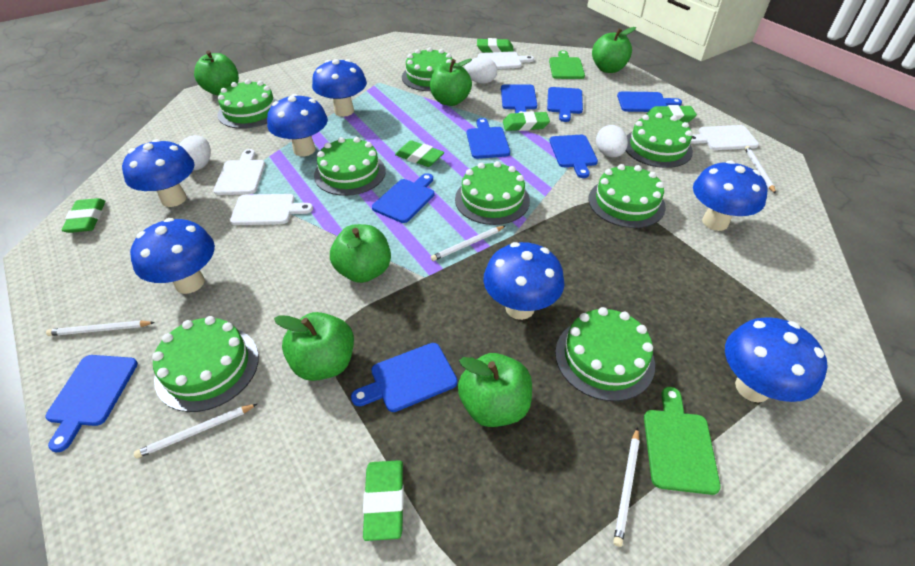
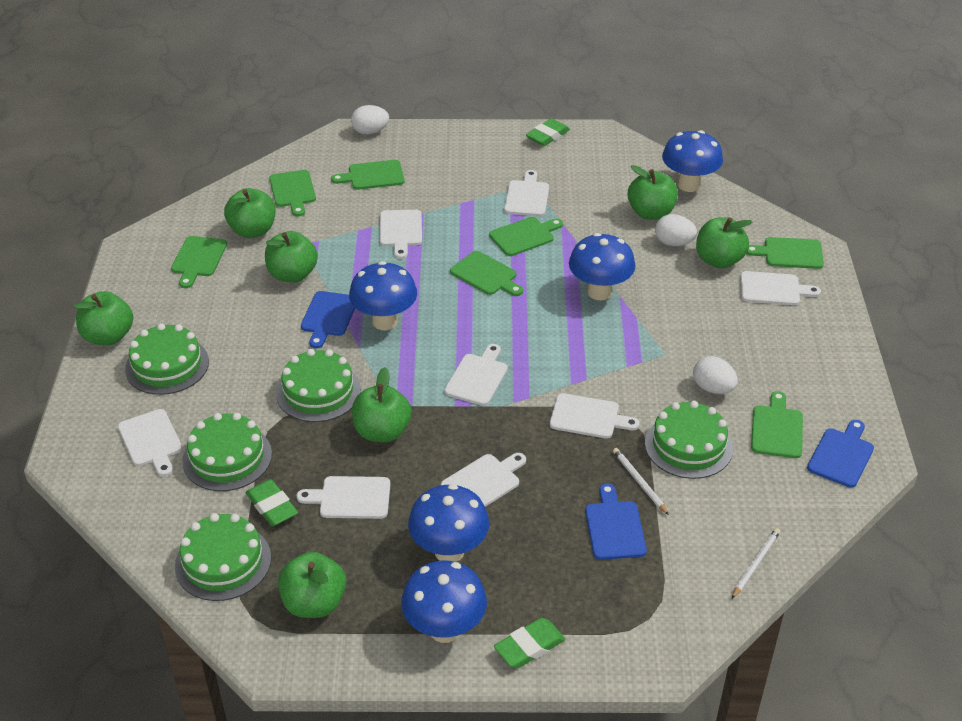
blue cutting board: 8 -> 3
blue mushroom: 7 -> 5
green apple: 6 -> 7
green cake: 8 -> 5
green cutting board: 2 -> 7
green eraser: 6 -> 3
white cutting board: 4 -> 8
white pencil: 5 -> 2

